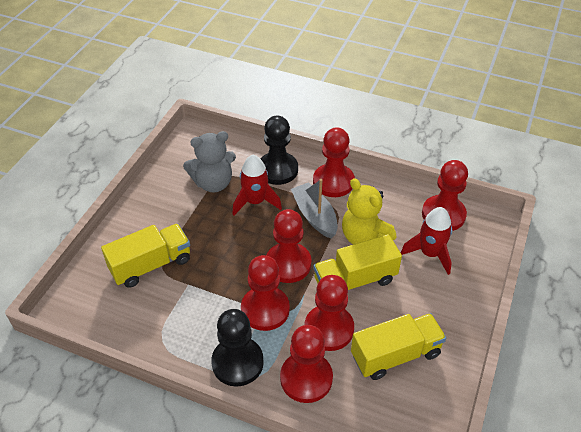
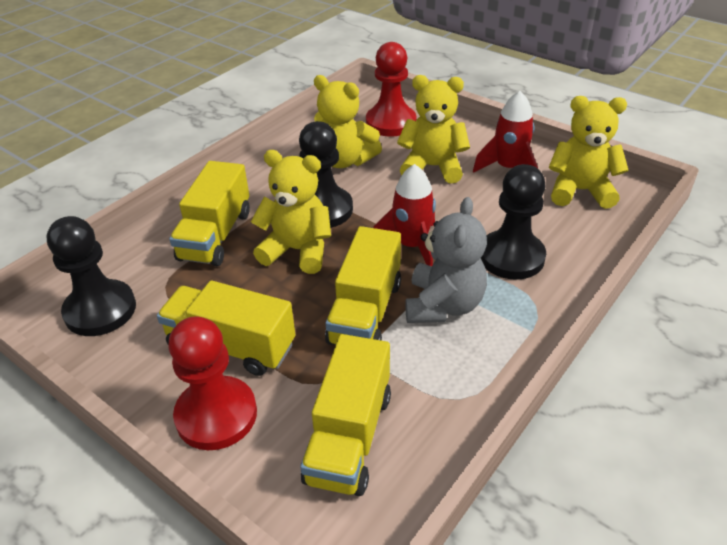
black pawn: 2 -> 3
grey boat: 1 -> 0
red pawn: 6 -> 2
yellow teddy bear: 1 -> 4
yellow truck: 3 -> 4

